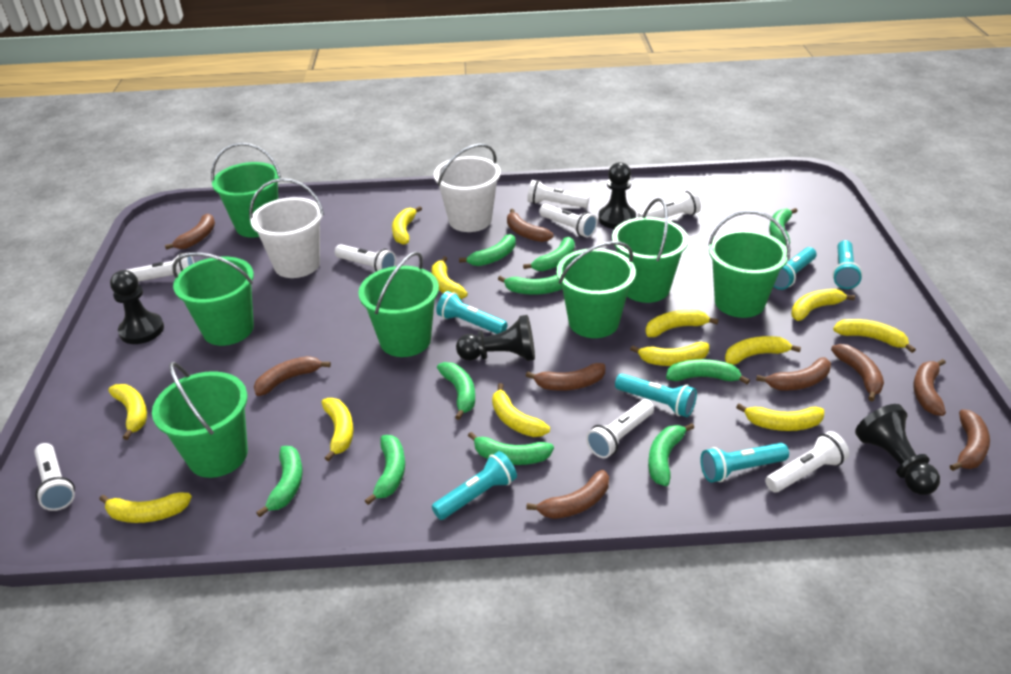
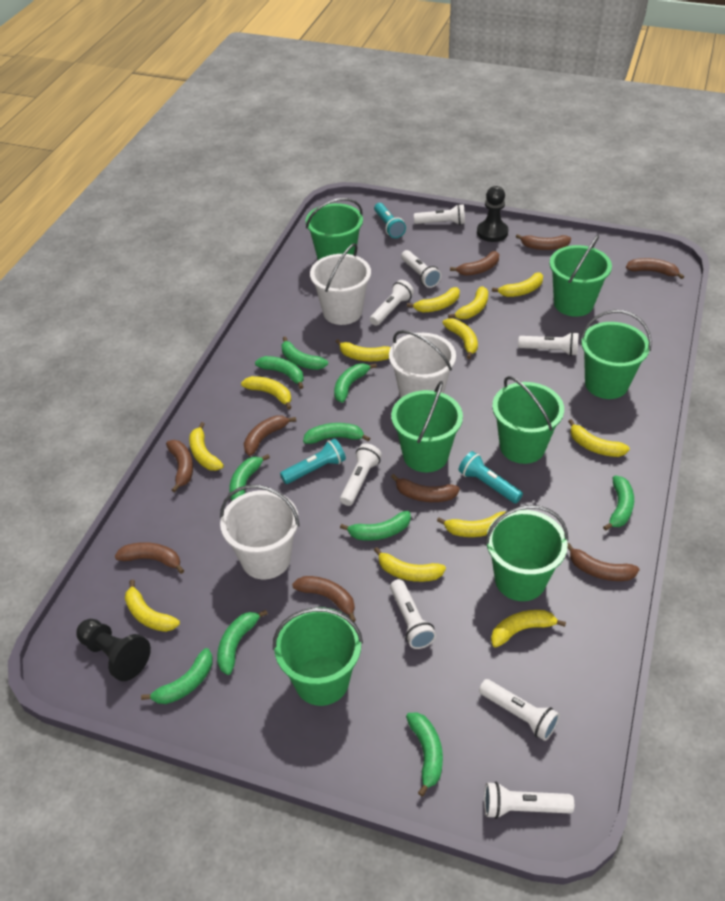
black pawn: 4 -> 2
turquoise flashlight: 6 -> 3
white bucket: 2 -> 3

